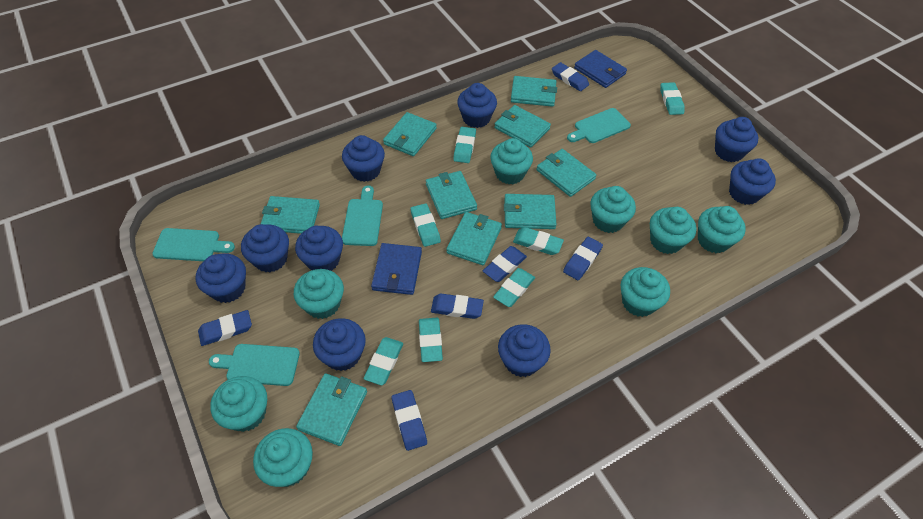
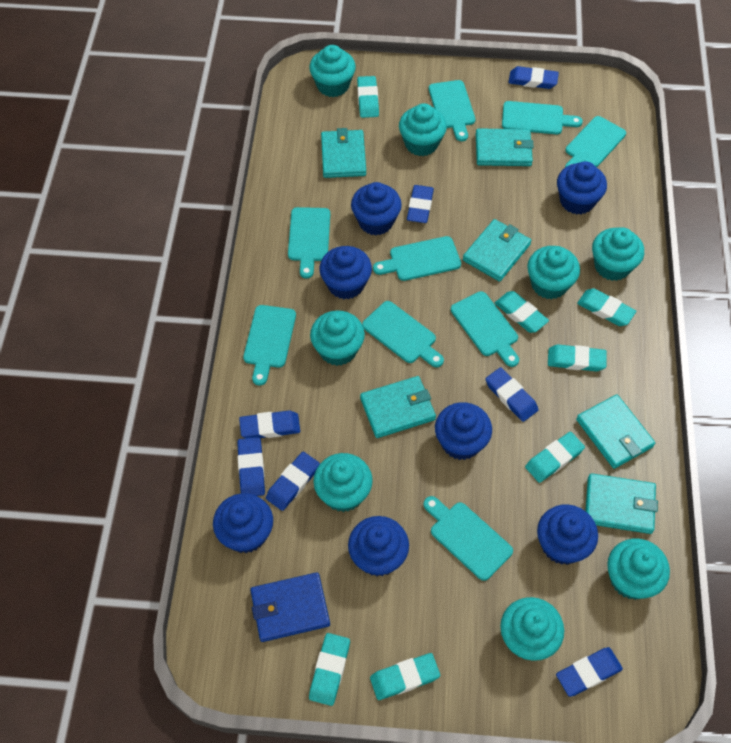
blue cupcake: 9 -> 7
blue eraser: 6 -> 7
blue wallet: 2 -> 1
turquoise cutting board: 4 -> 9
turquoise wallet: 9 -> 6

